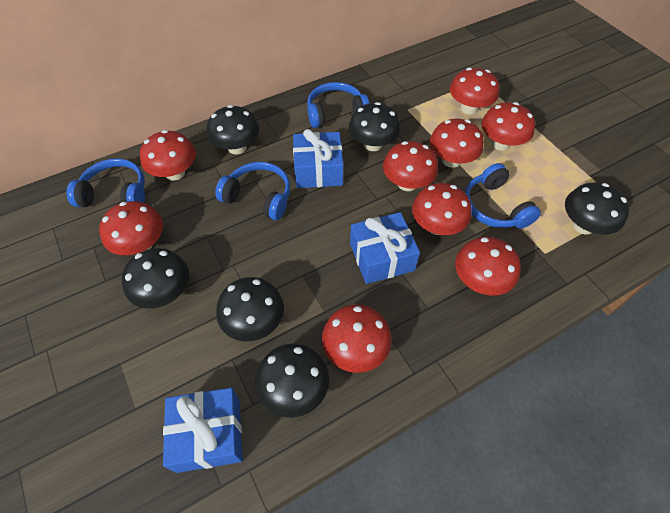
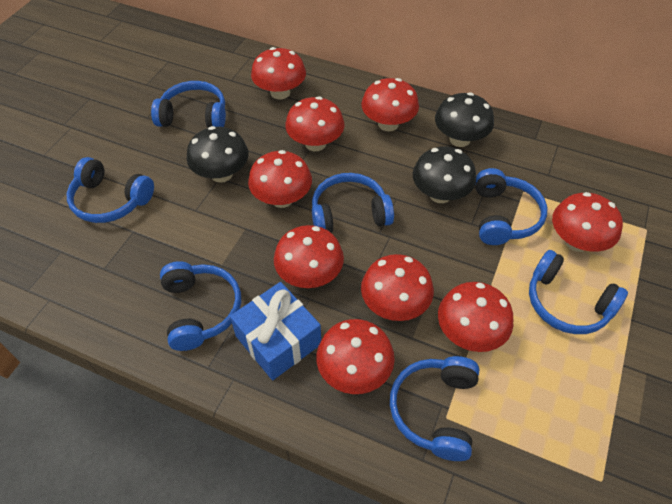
black mushroom: 6 -> 3
blue gift: 3 -> 1
blue headphones: 4 -> 7

